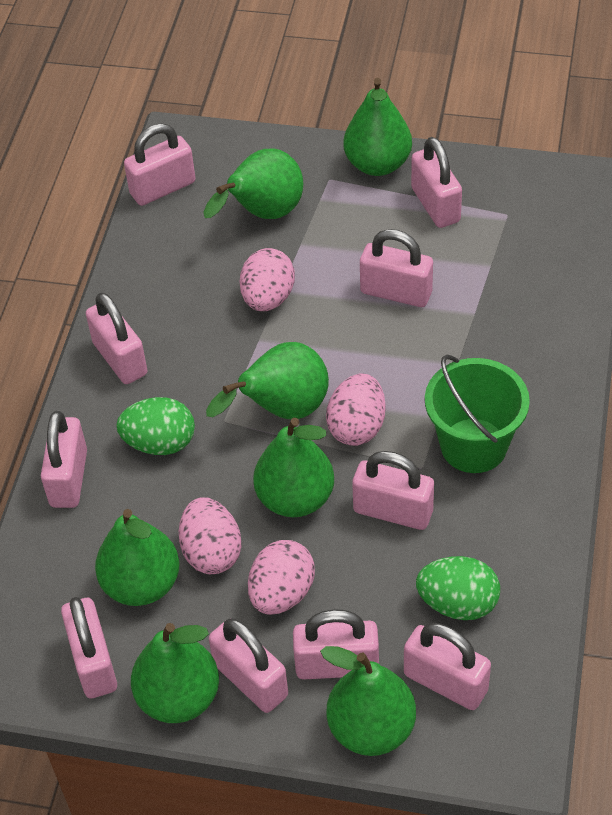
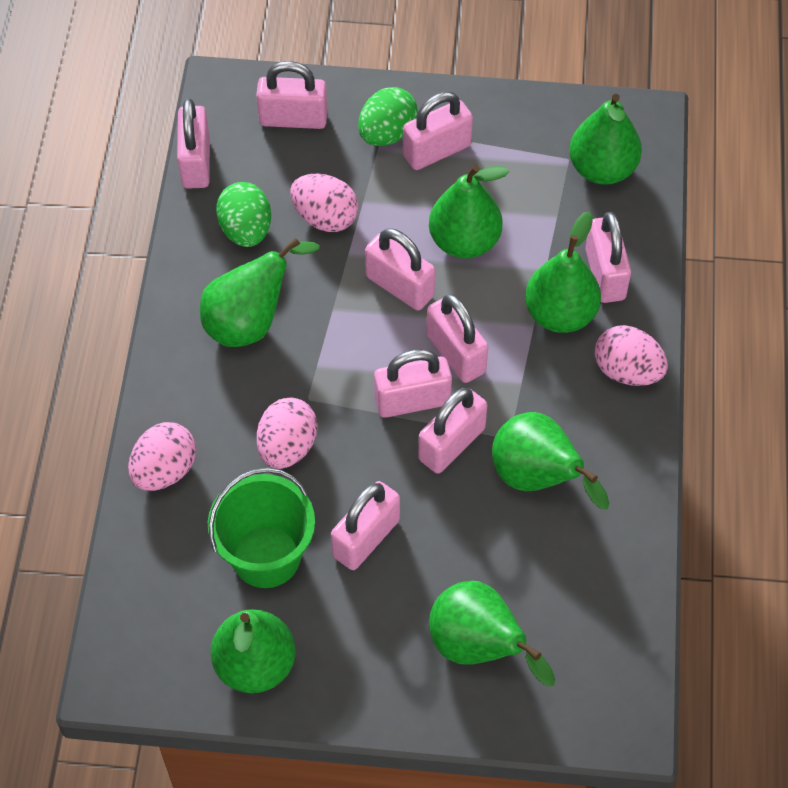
pink padlock: 10 -> 9

